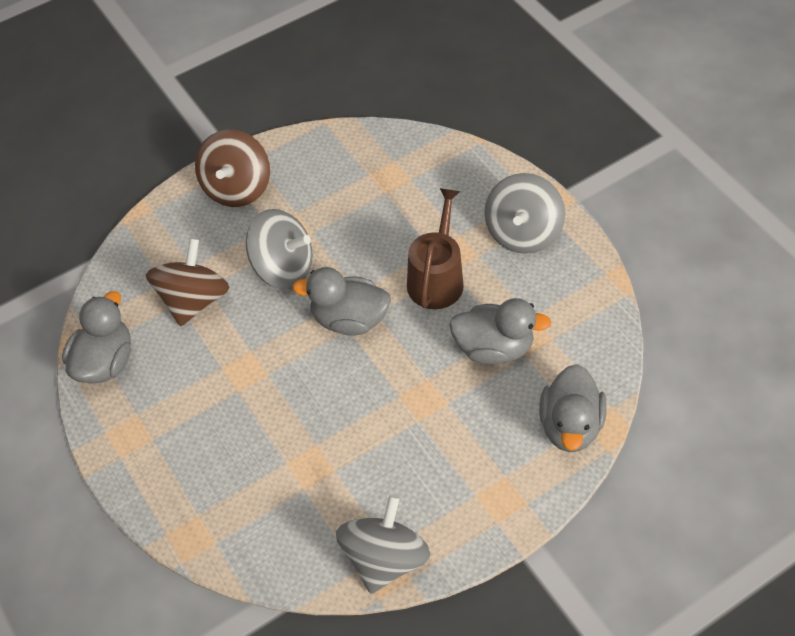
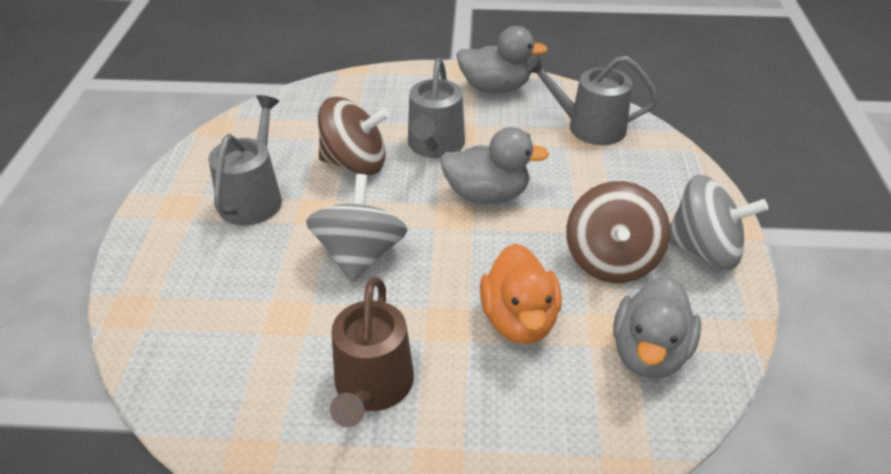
grey duck: 4 -> 3
grey spinning top: 3 -> 2
grey watering can: 0 -> 3
orange duck: 0 -> 1

